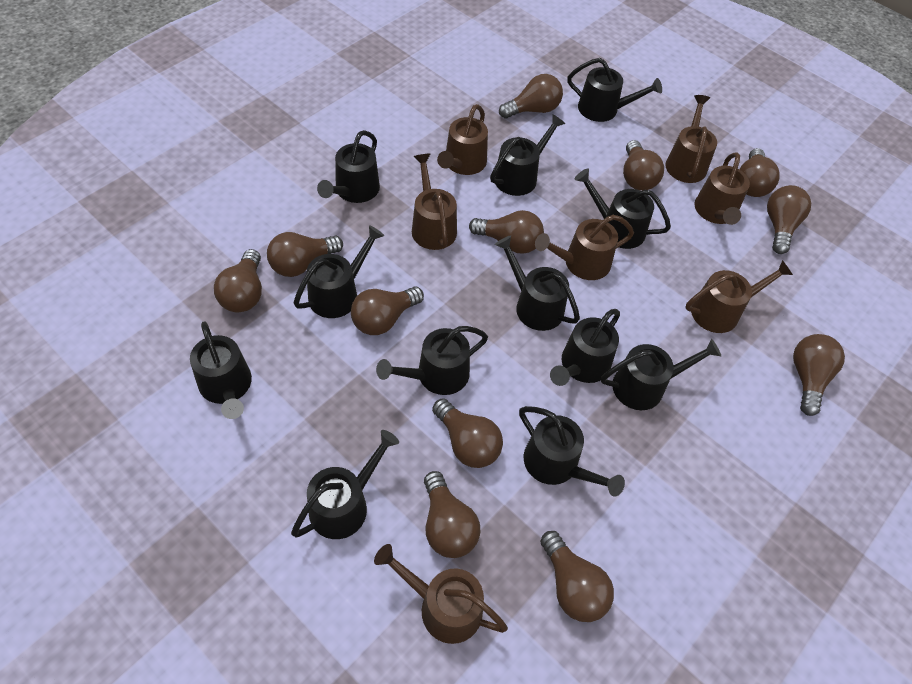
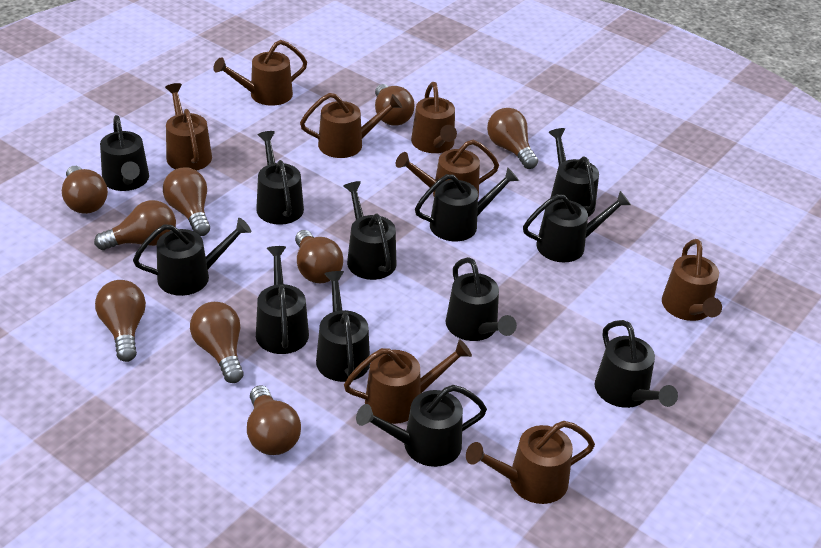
brown light bulb: 12 -> 9
brown watering can: 7 -> 8

